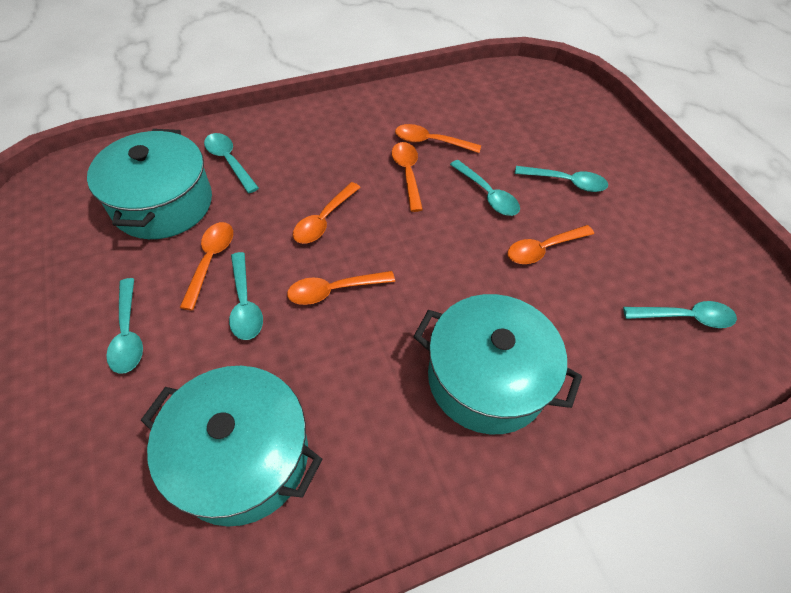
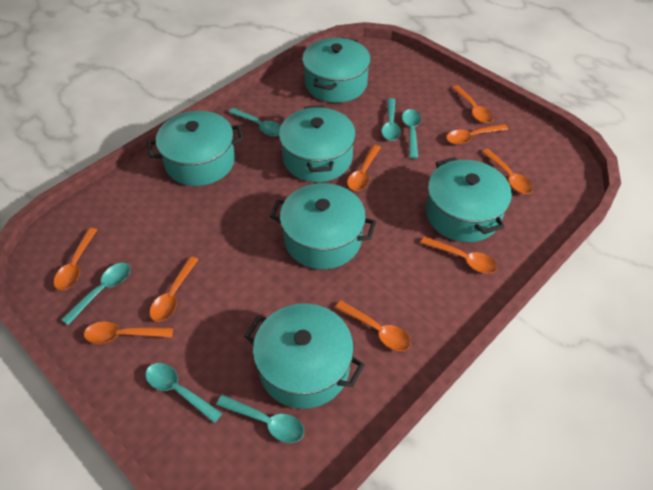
orange spoon: 6 -> 9
turquoise pot: 3 -> 6

